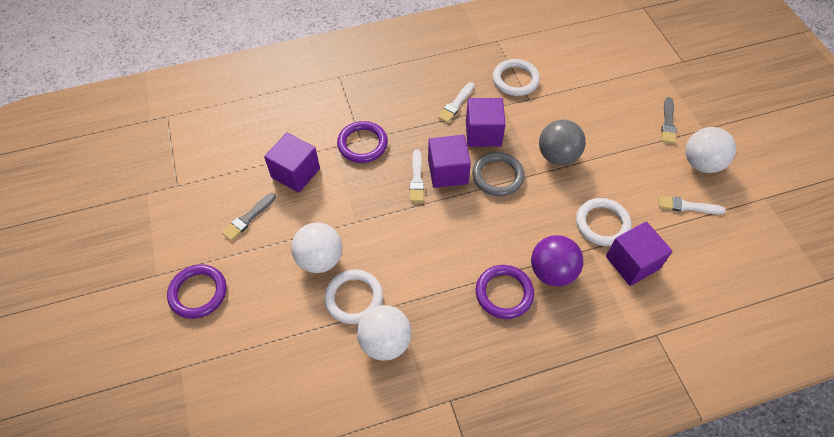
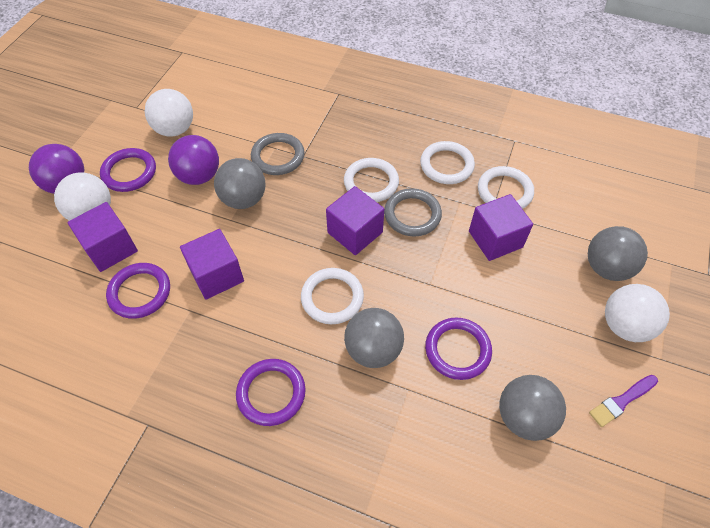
grey ball: 1 -> 4
grey brush: 2 -> 0
grey ring: 1 -> 2
purple ball: 1 -> 2
purple brush: 0 -> 1
purple ring: 3 -> 4
white brush: 3 -> 0
white ring: 3 -> 4

